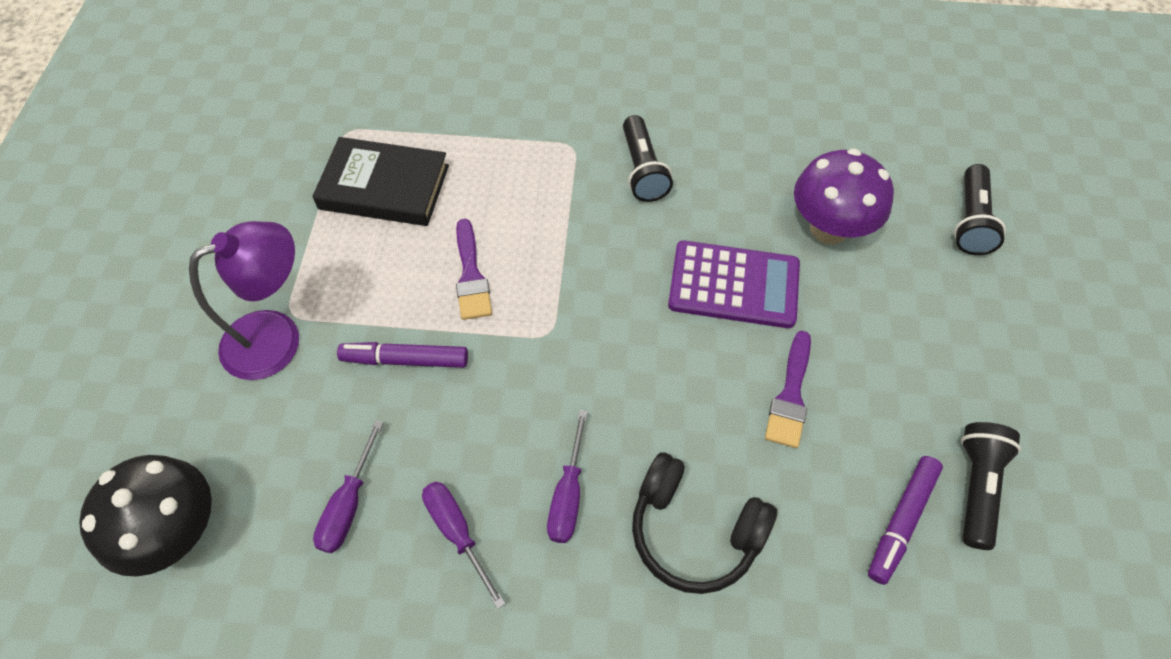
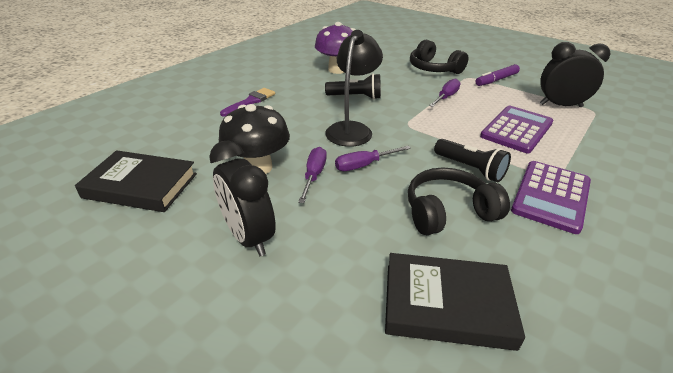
black book: 1 -> 2
black clock: 0 -> 2
black flashlight: 3 -> 2
black headphones: 1 -> 2
black lamp: 0 -> 1
purple brush: 2 -> 1
purple calculator: 1 -> 2
purple lamp: 1 -> 0
purple marker: 2 -> 1

